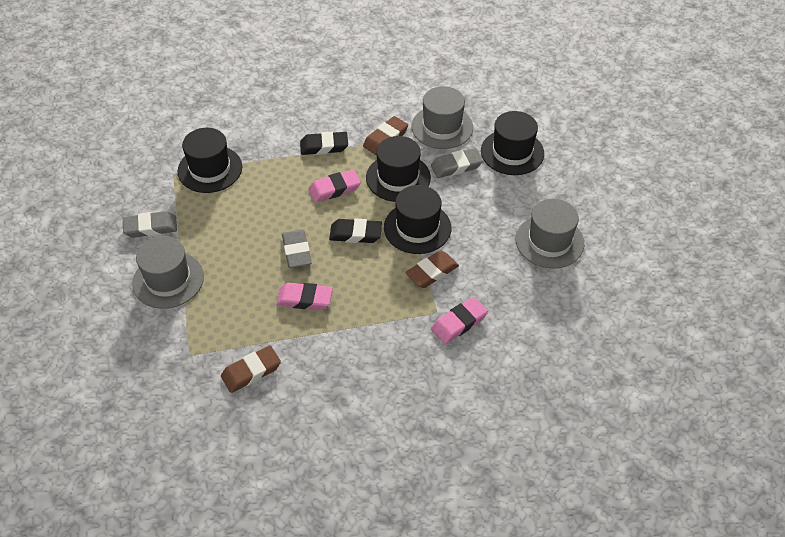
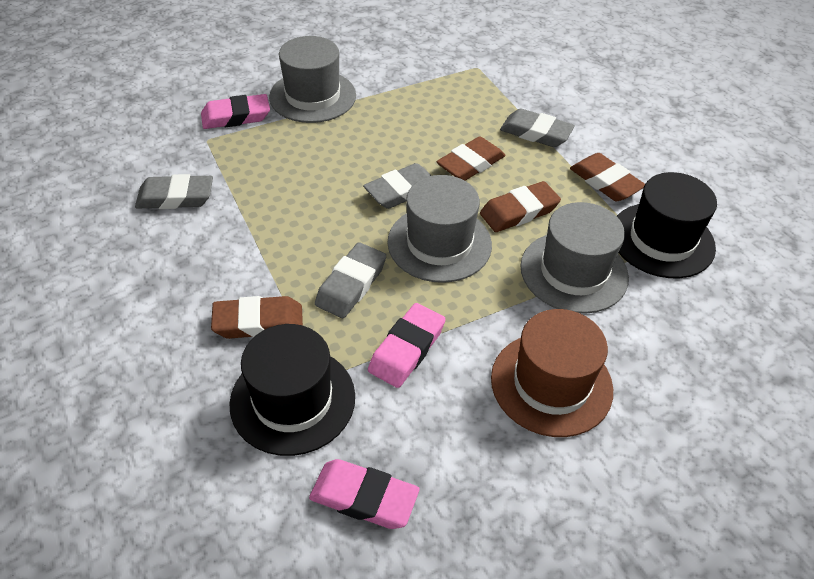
black eraser: 2 -> 0
black hat: 4 -> 2
brown eraser: 3 -> 4
brown hat: 0 -> 1
grey eraser: 3 -> 4

